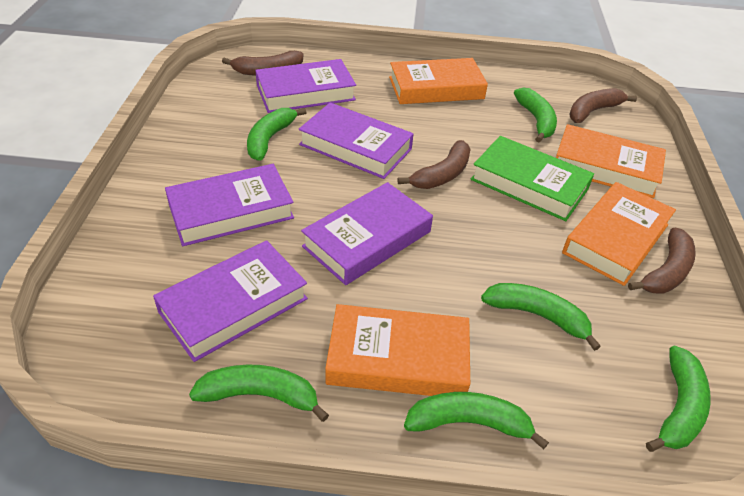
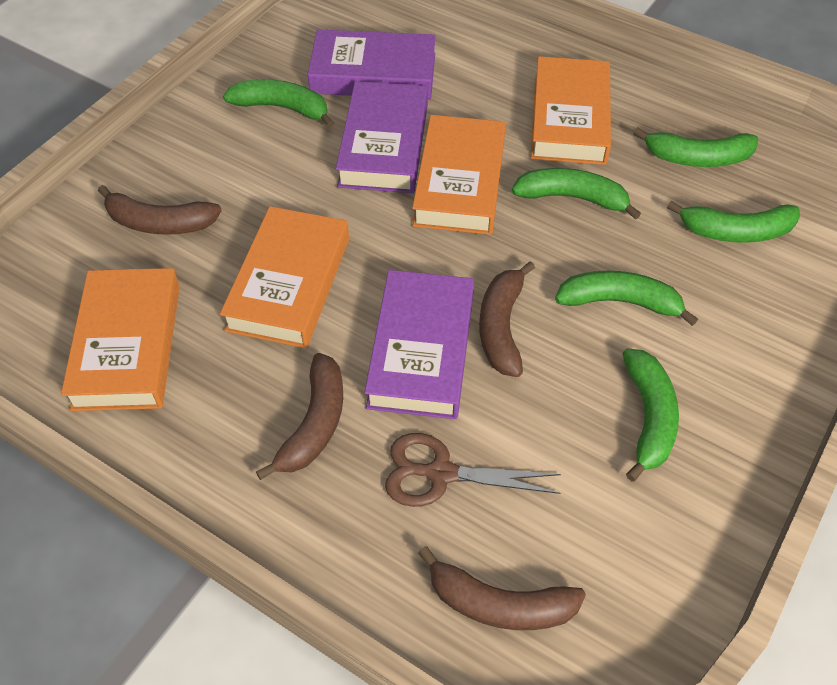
brown scissors: 0 -> 1
green book: 1 -> 0
purple book: 5 -> 3

